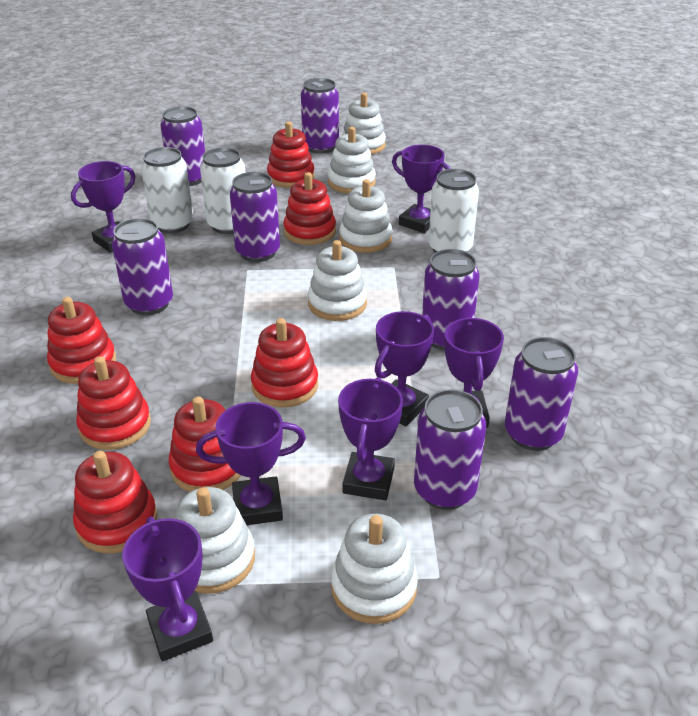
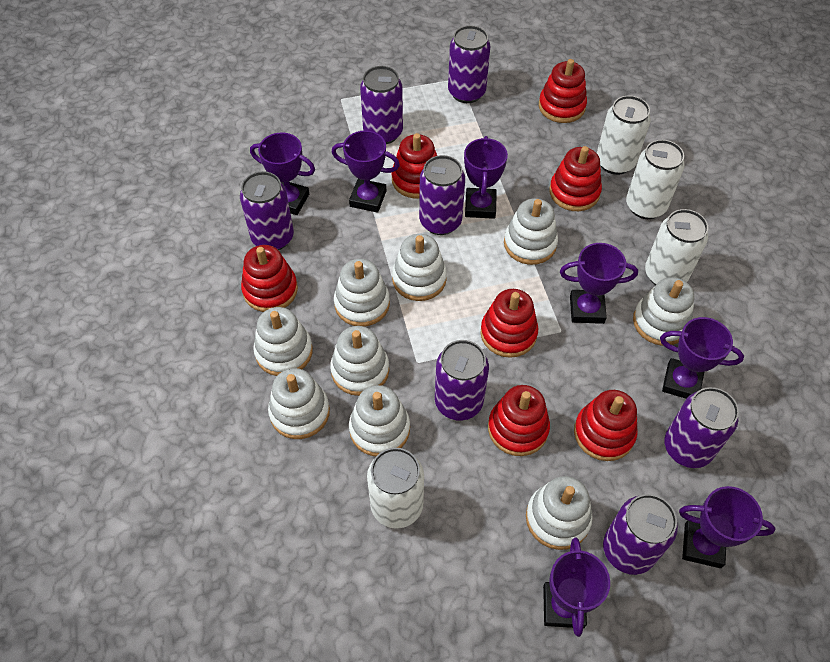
white can: 3 -> 4
white stacking toy: 6 -> 9

